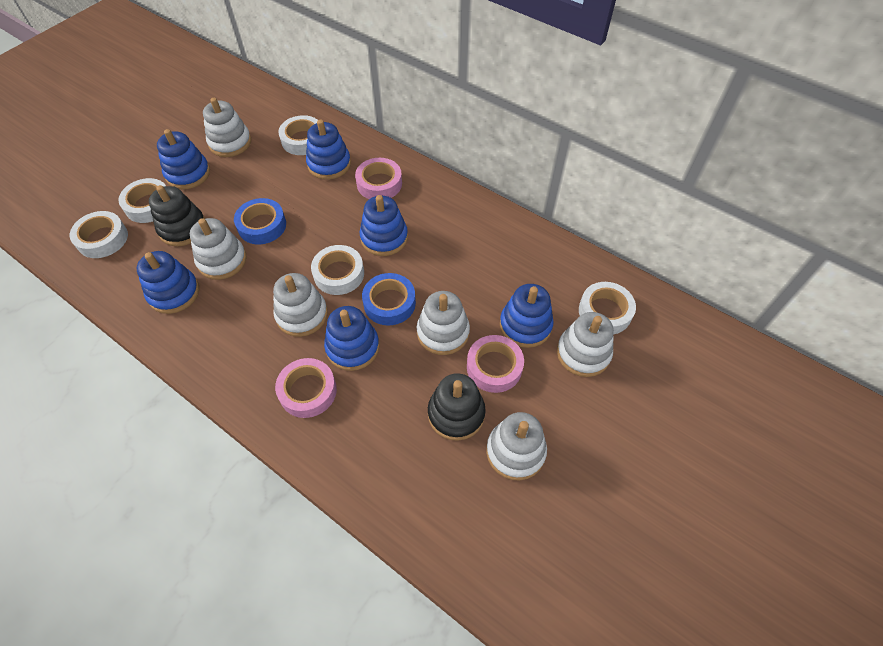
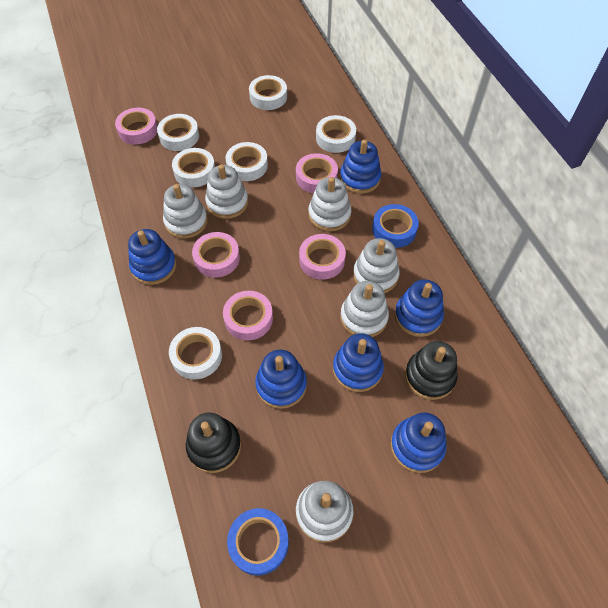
pink tape: 3 -> 5
white tape: 5 -> 6

